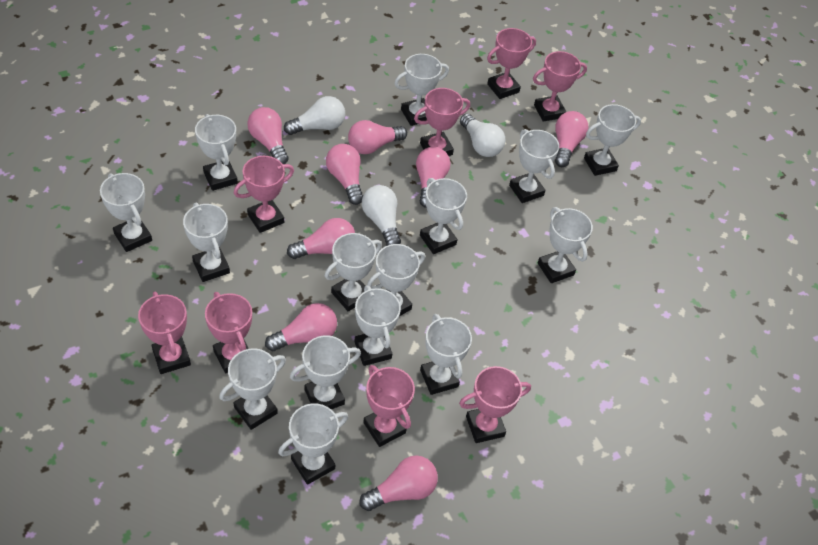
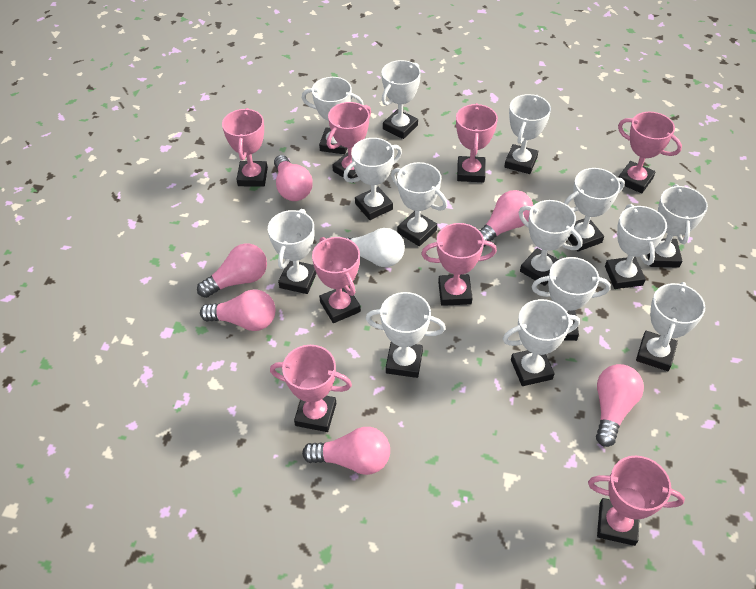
pink light bulb: 8 -> 6
white light bulb: 3 -> 1
white trophy: 15 -> 14

